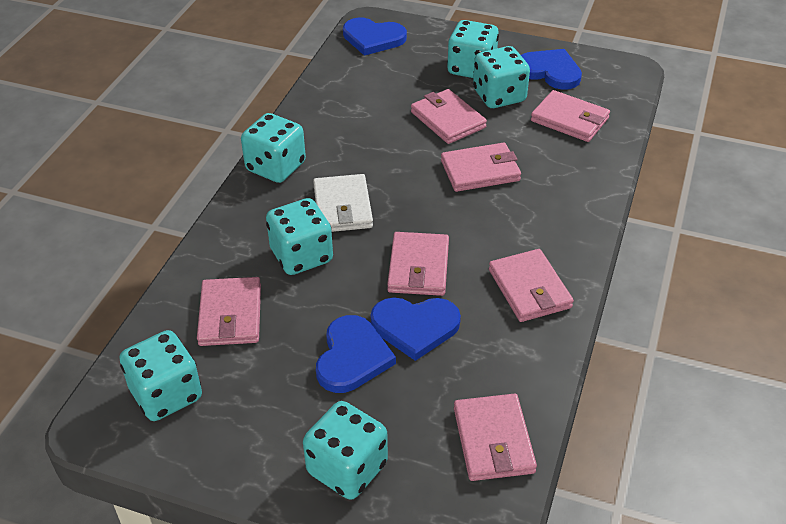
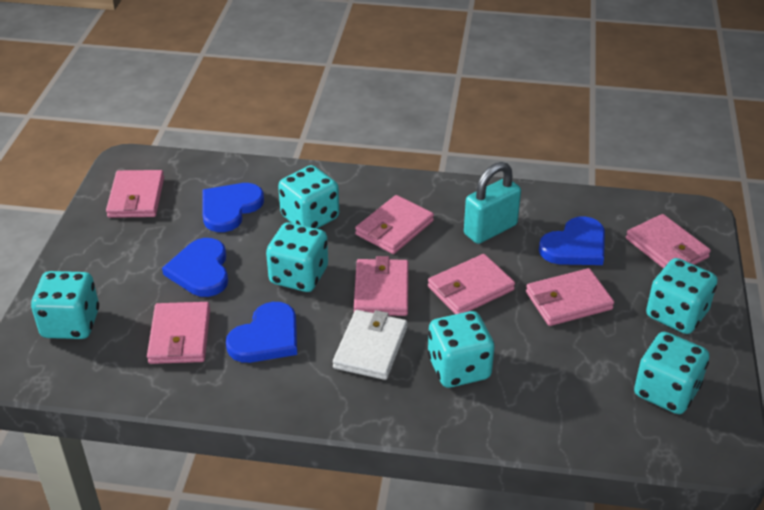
turquoise padlock: 0 -> 1

